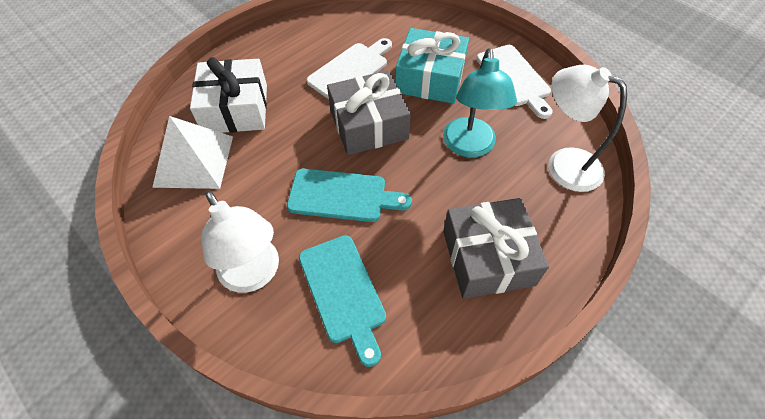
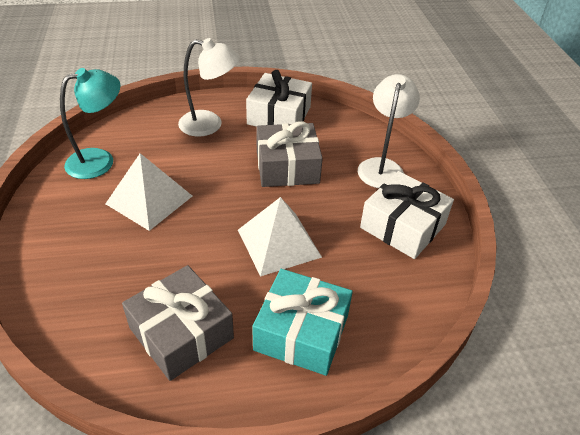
turquoise cutting board: 2 -> 0
white cutting board: 2 -> 0
white gift: 1 -> 2
white pyramid: 1 -> 2

